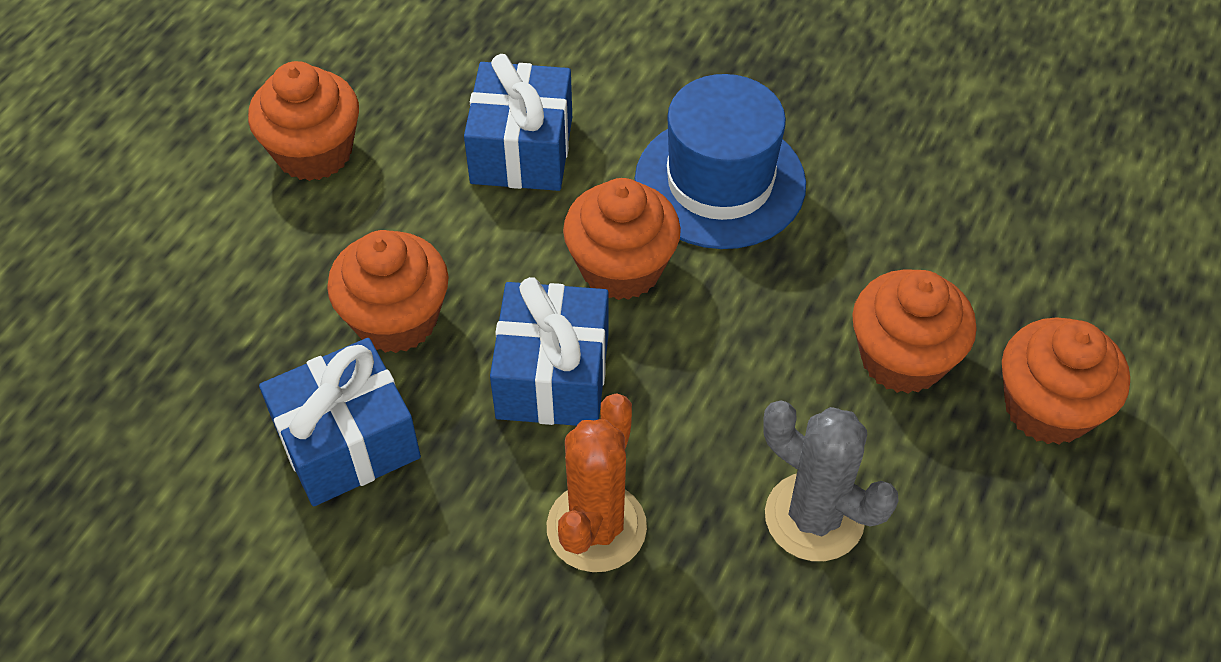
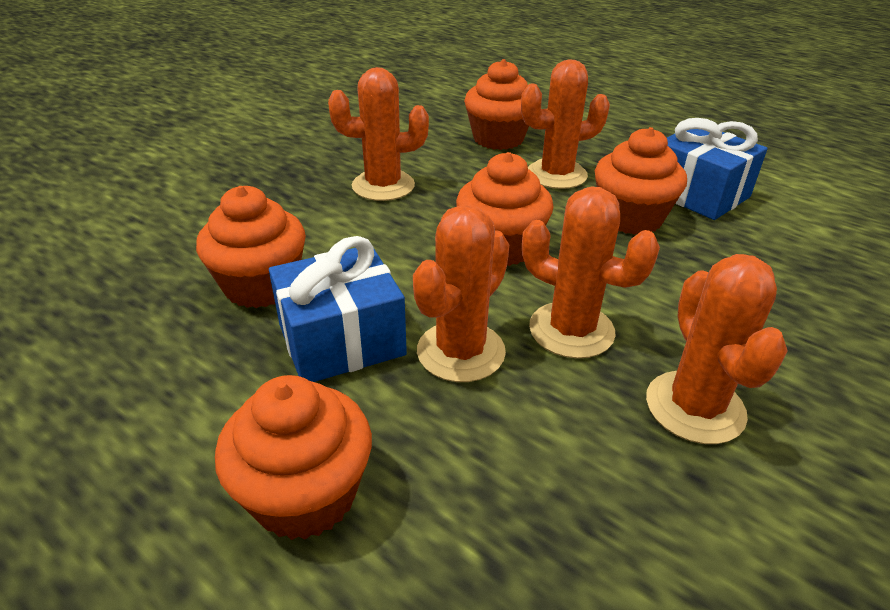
blue gift: 3 -> 2
blue hat: 1 -> 0
grey cactus: 1 -> 0
orange cactus: 1 -> 5

